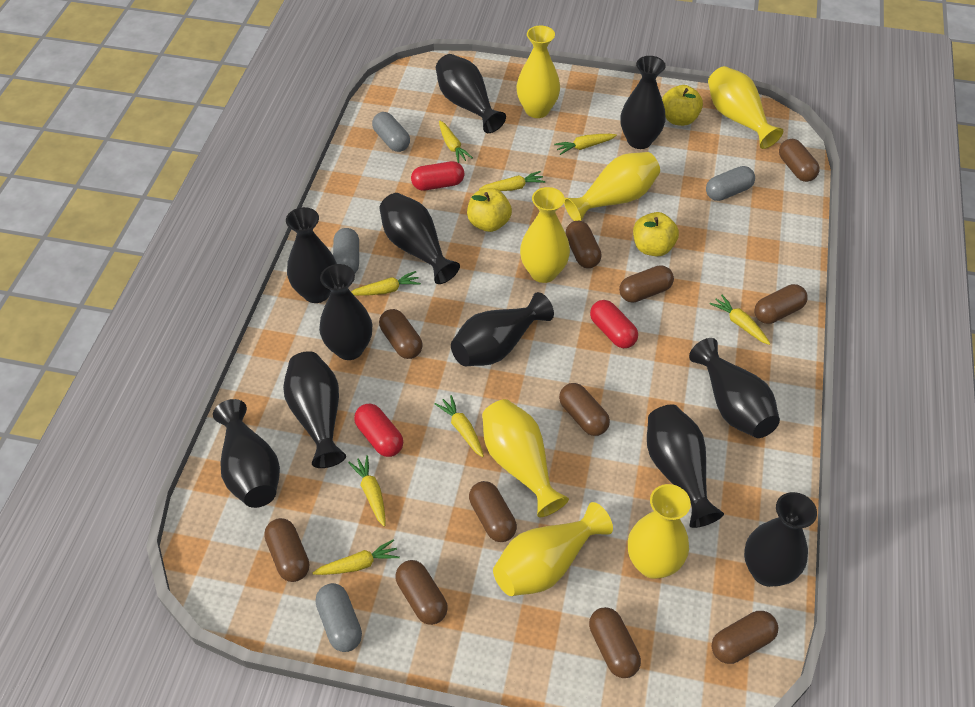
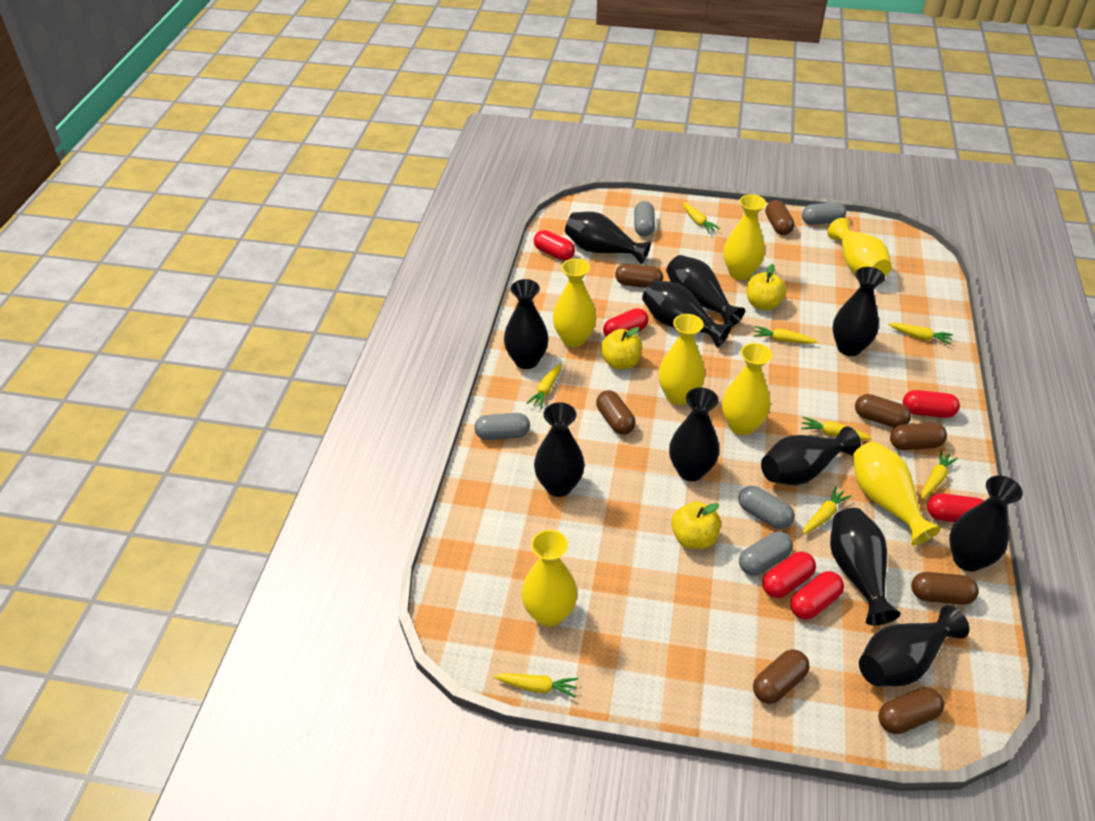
brown capsule: 11 -> 8
grey capsule: 4 -> 5
red capsule: 3 -> 6

